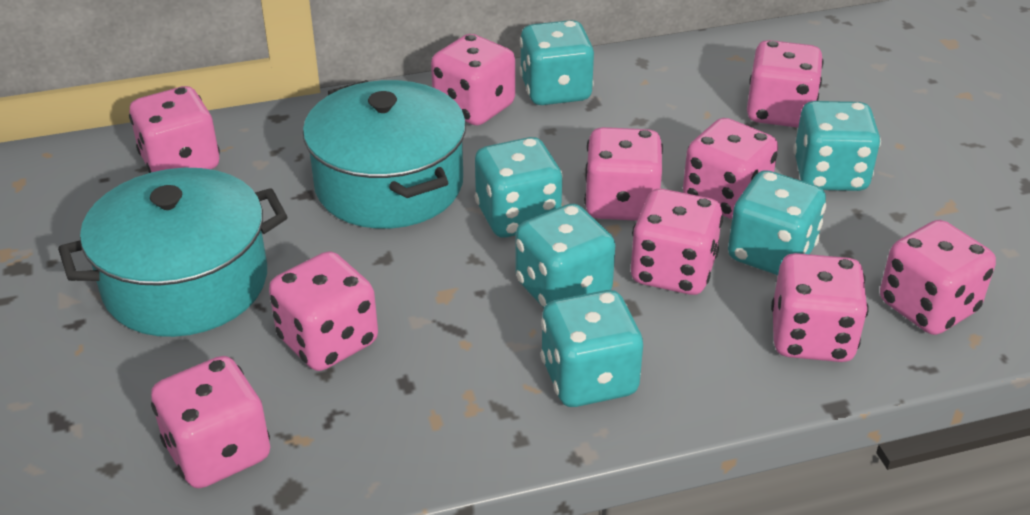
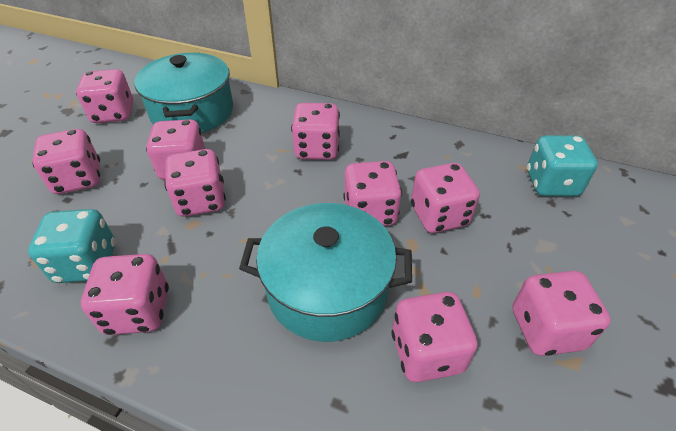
turquoise dice: 6 -> 2

